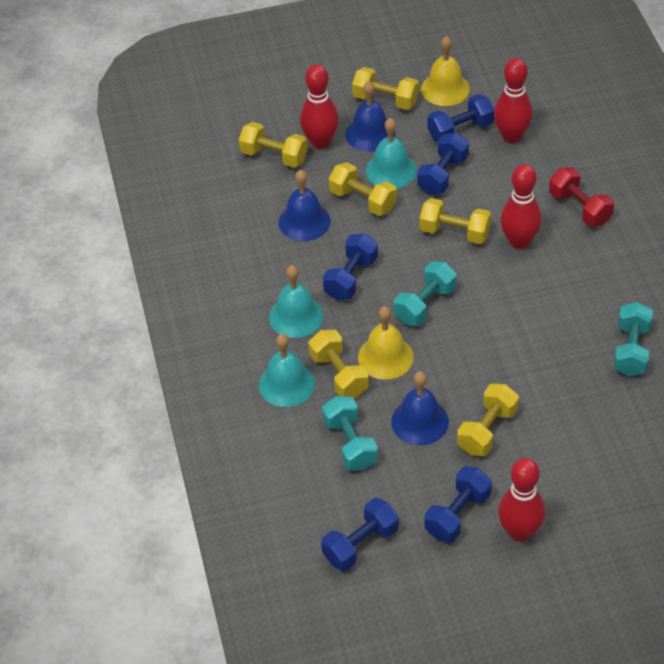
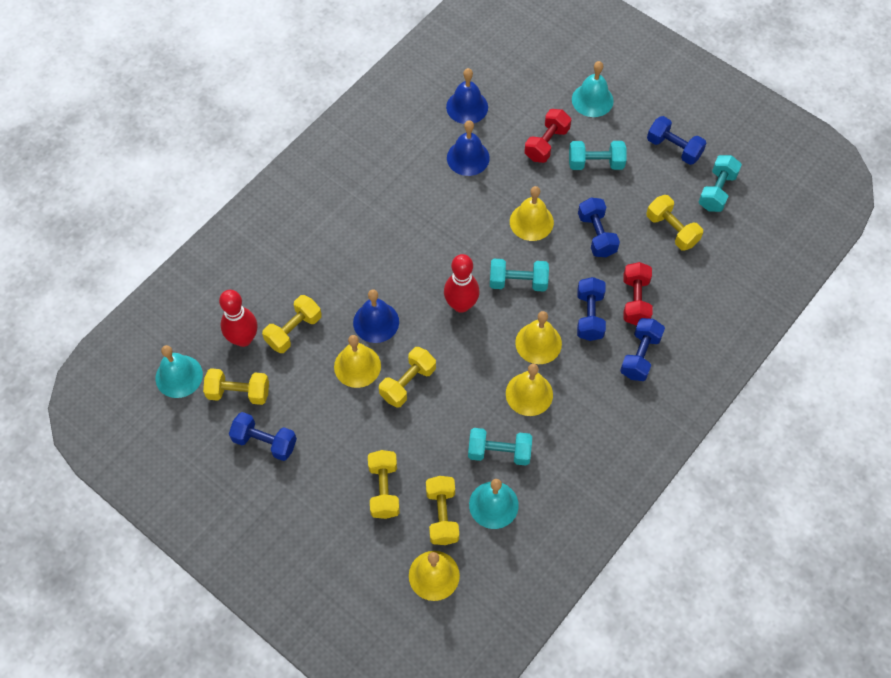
red bowling pin: 4 -> 2
red dumbbell: 1 -> 2
turquoise dumbbell: 3 -> 4
yellow bell: 2 -> 5

